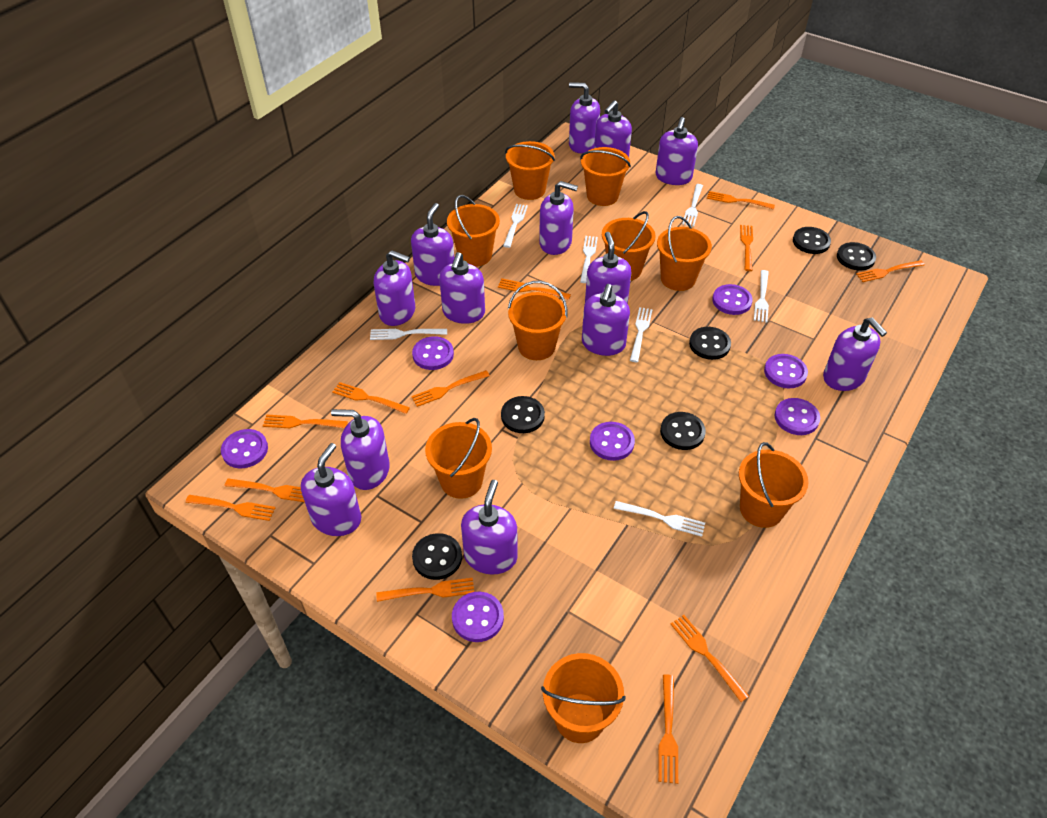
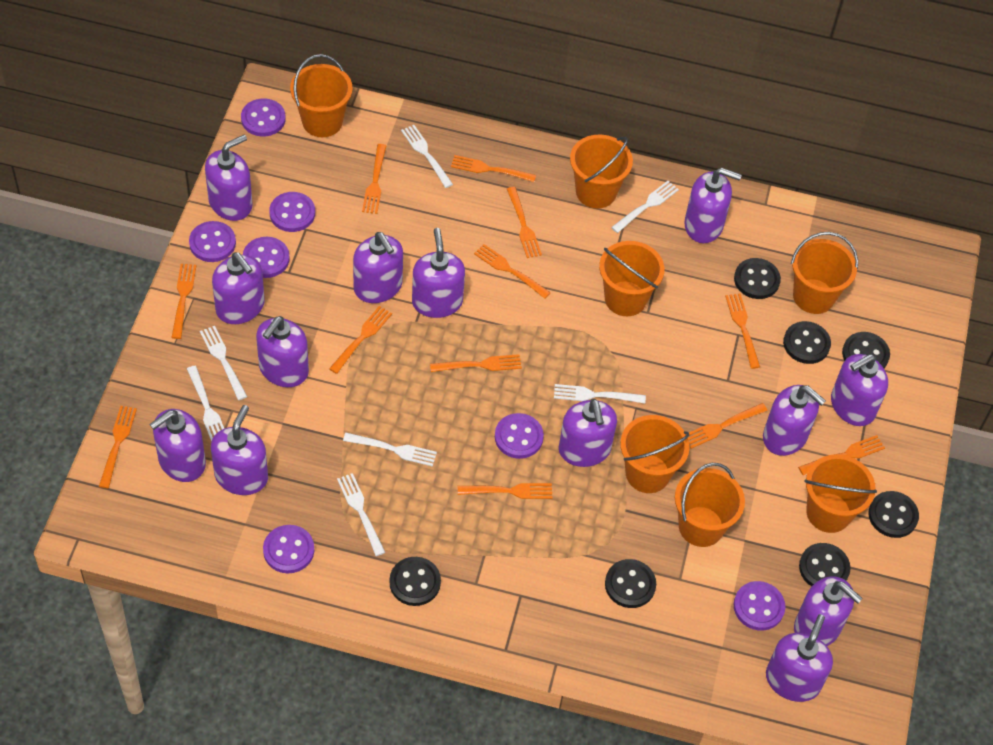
black button: 6 -> 7
orange bucket: 9 -> 7

